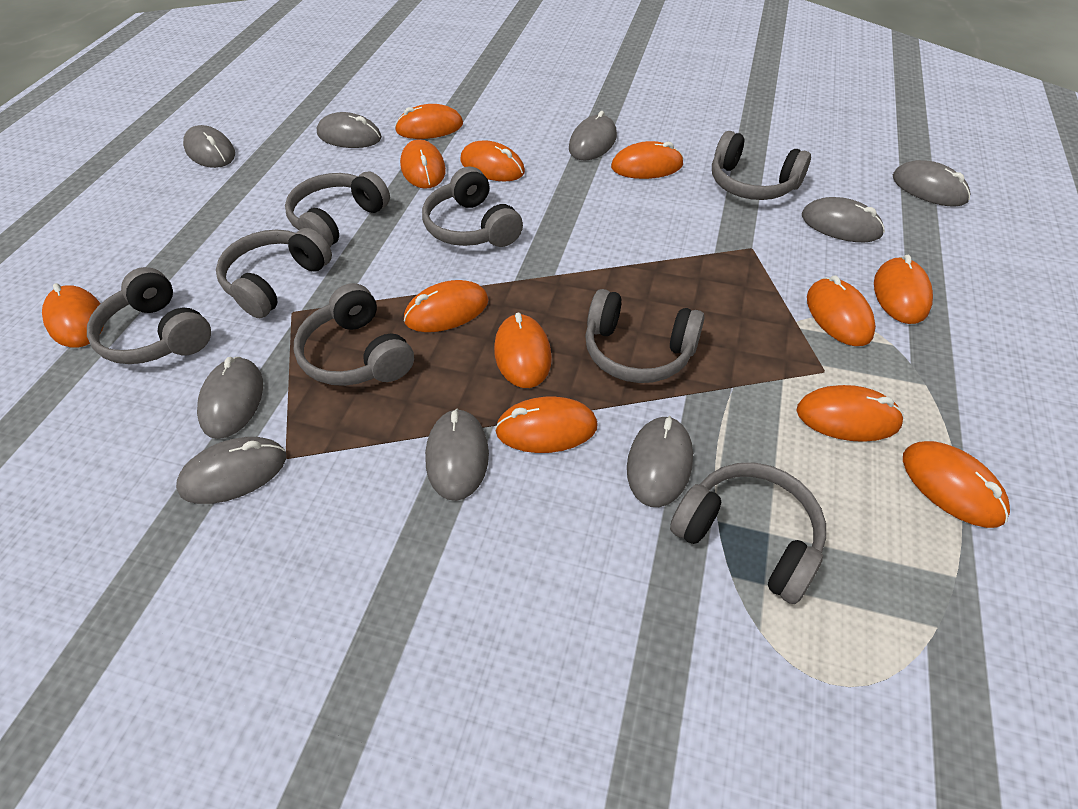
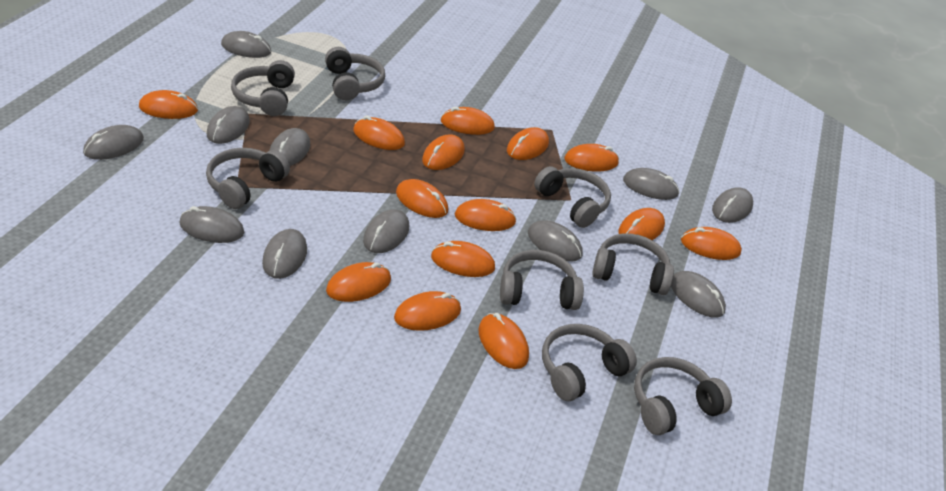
grey mouse: 9 -> 11
orange mouse: 12 -> 14

